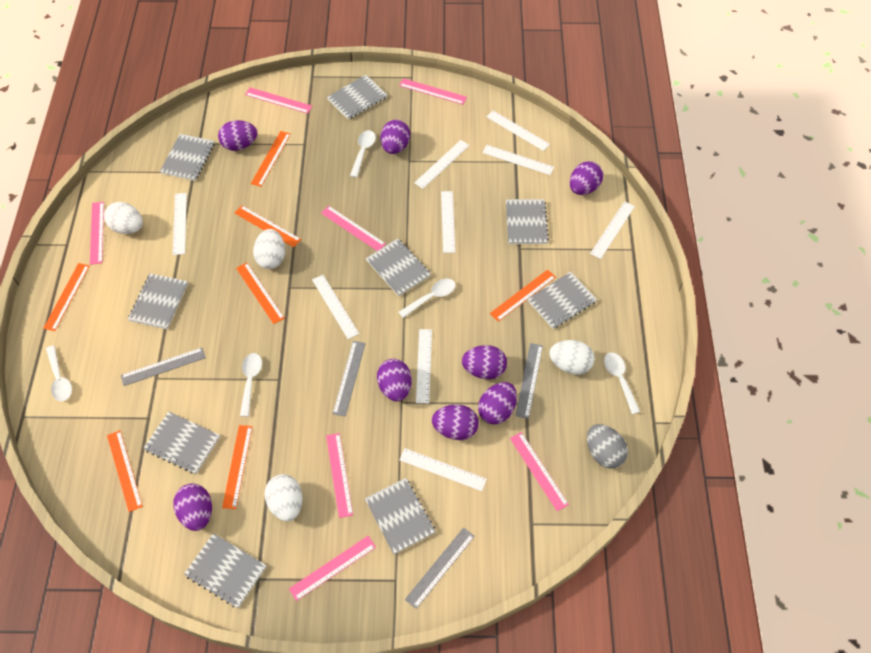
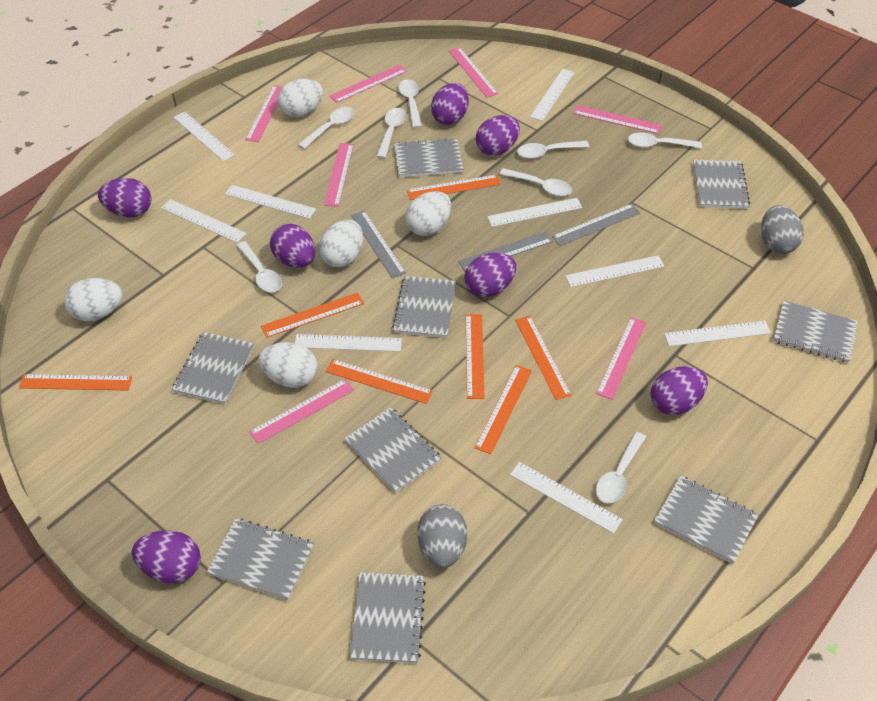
grey egg: 1 -> 2
grey ruler: 4 -> 3
purple egg: 8 -> 7
white egg: 4 -> 5
white spoon: 5 -> 8

